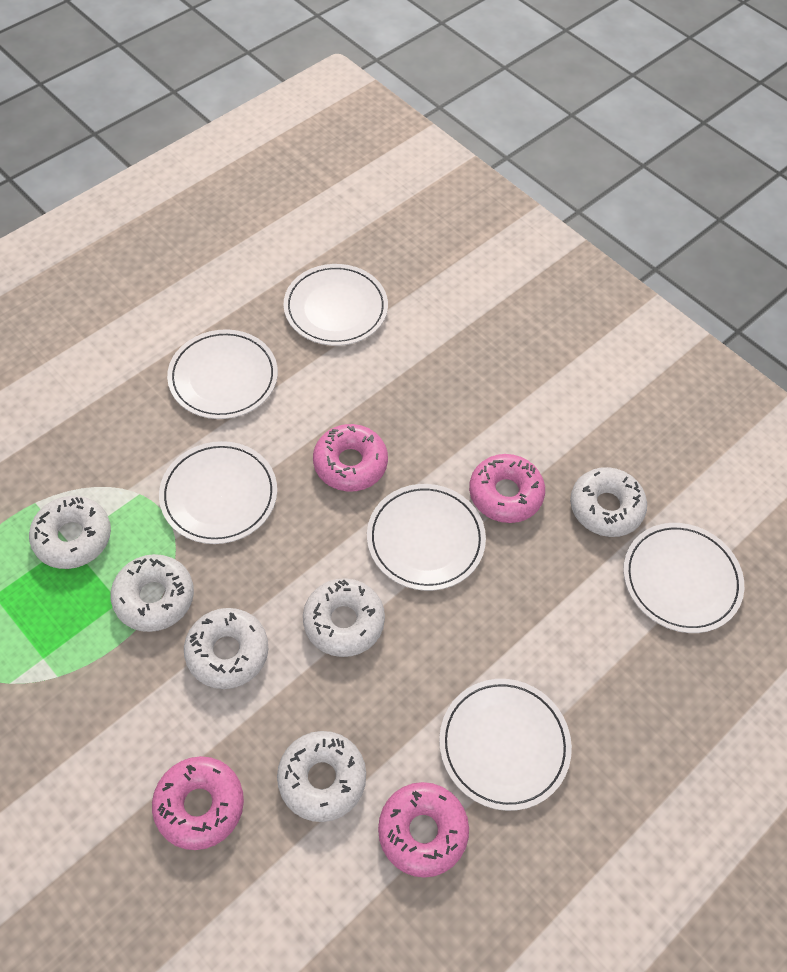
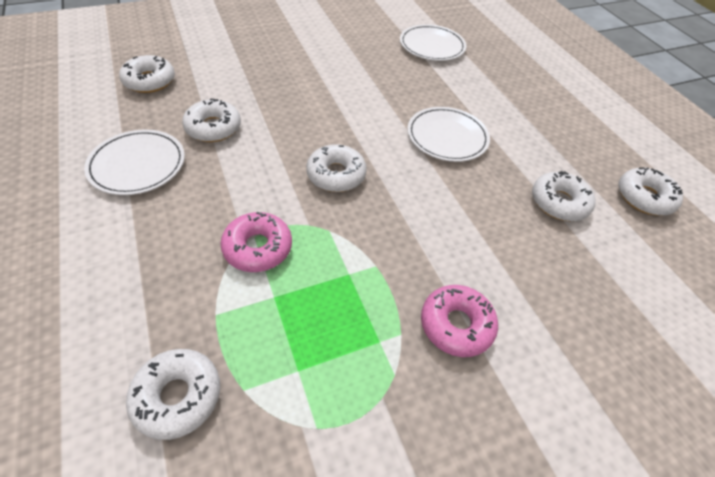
pink donut: 4 -> 2
white plate: 6 -> 3

